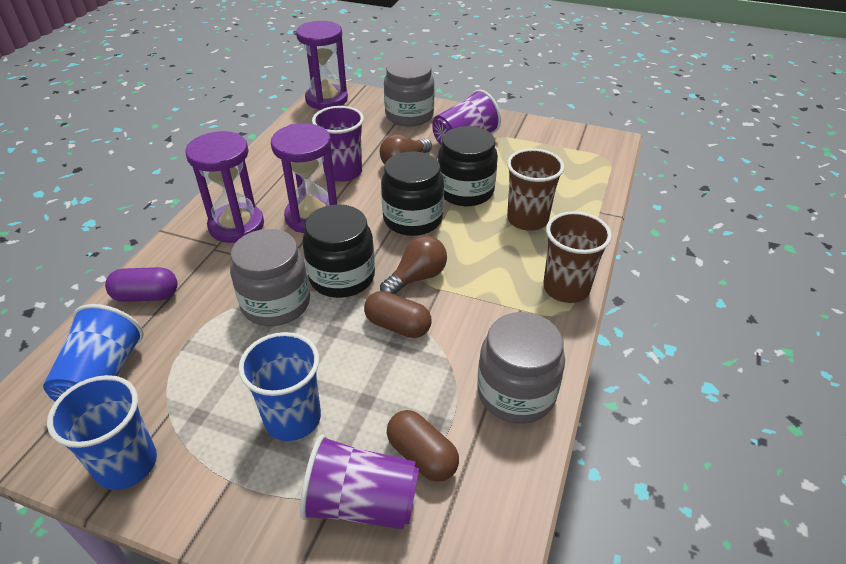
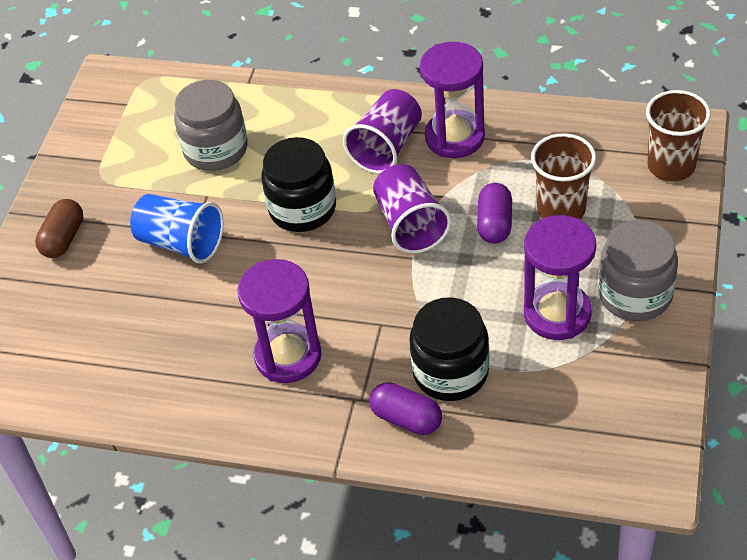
black jar: 3 -> 2
blue cup: 3 -> 1
brown capsule: 2 -> 1
brown light bulb: 2 -> 0
grey jar: 3 -> 2
purple capsule: 1 -> 2
purple cup: 3 -> 2

